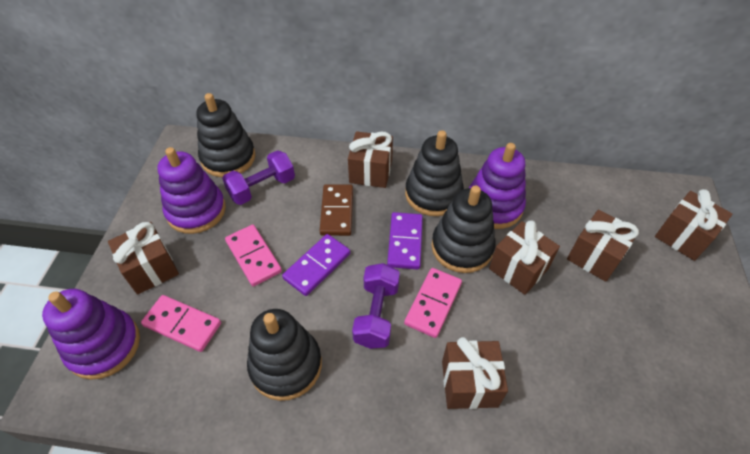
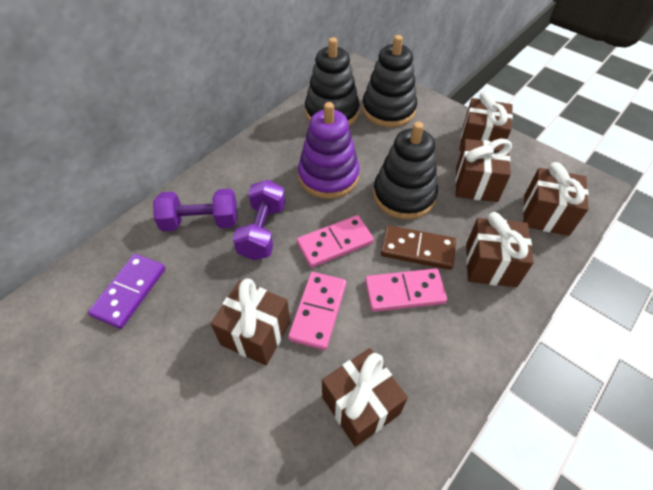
black stacking toy: 4 -> 3
purple domino: 2 -> 1
purple stacking toy: 3 -> 1

